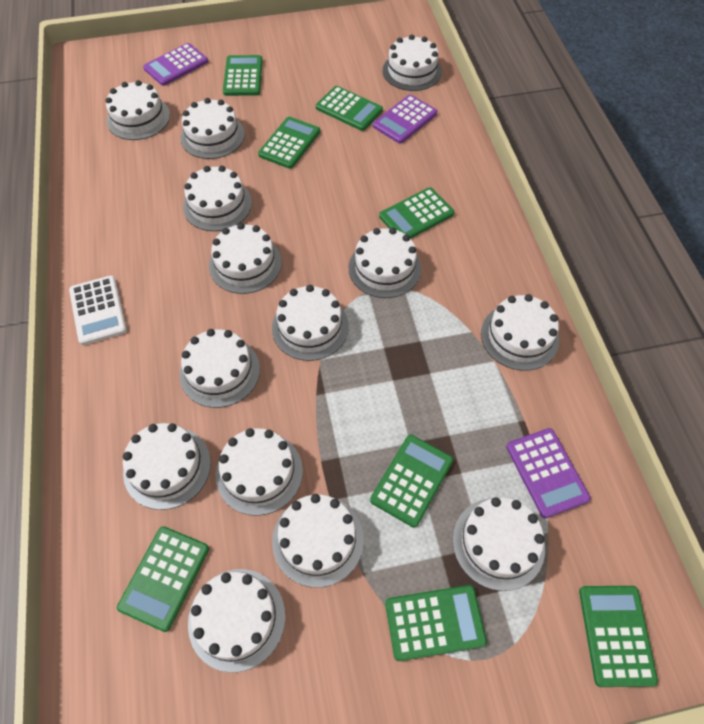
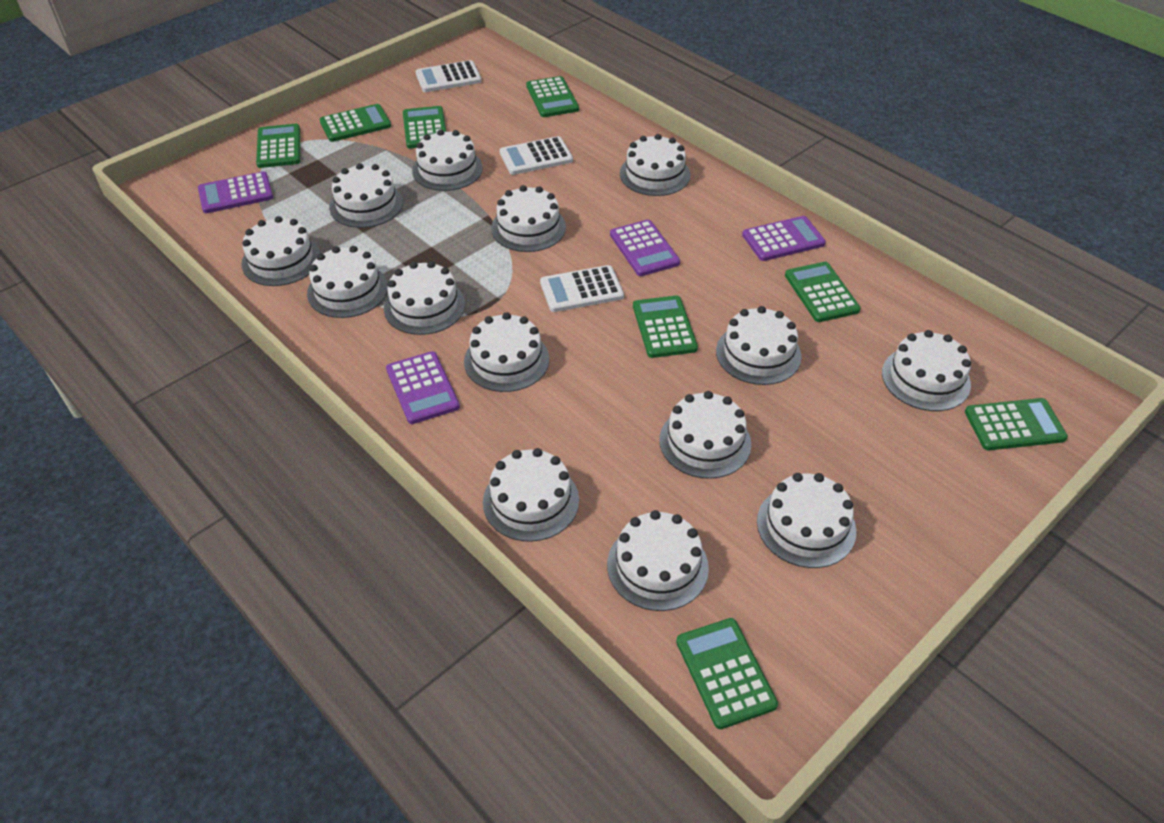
purple calculator: 3 -> 4
white calculator: 1 -> 3

